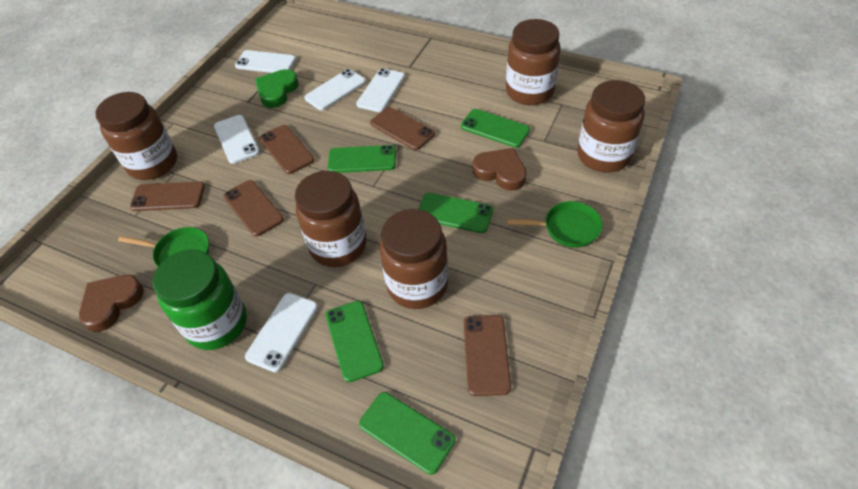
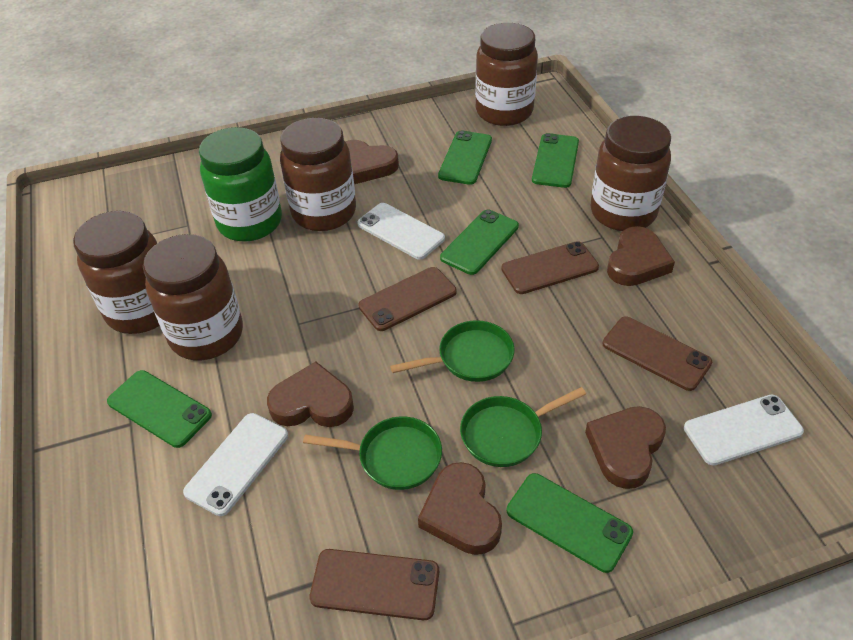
brown heart: 2 -> 5
brown phone: 5 -> 4
green heart: 1 -> 0
green pan: 2 -> 3
white phone: 5 -> 3

